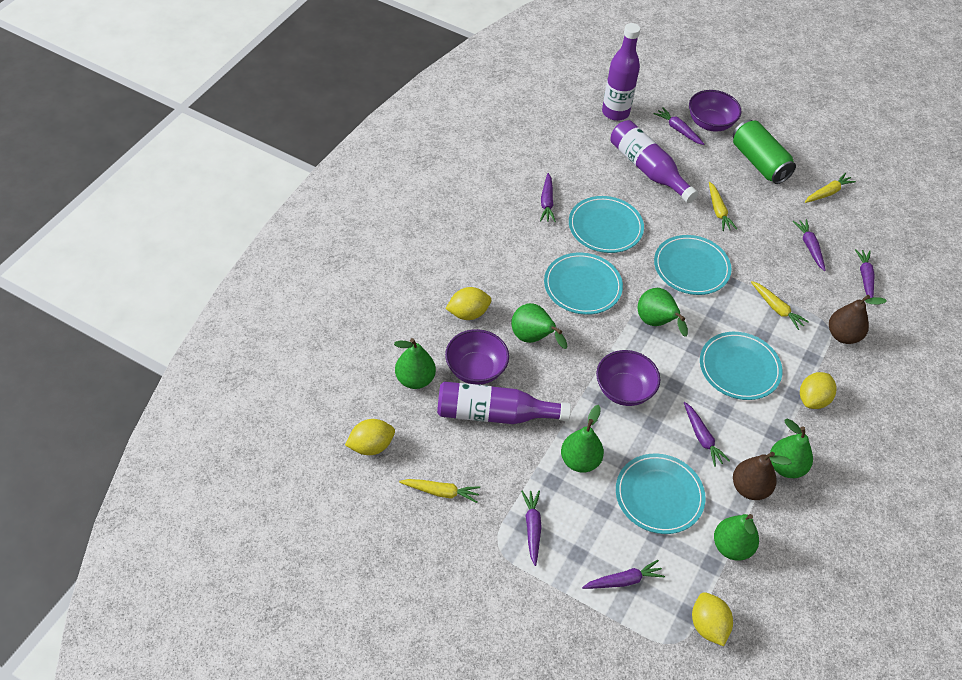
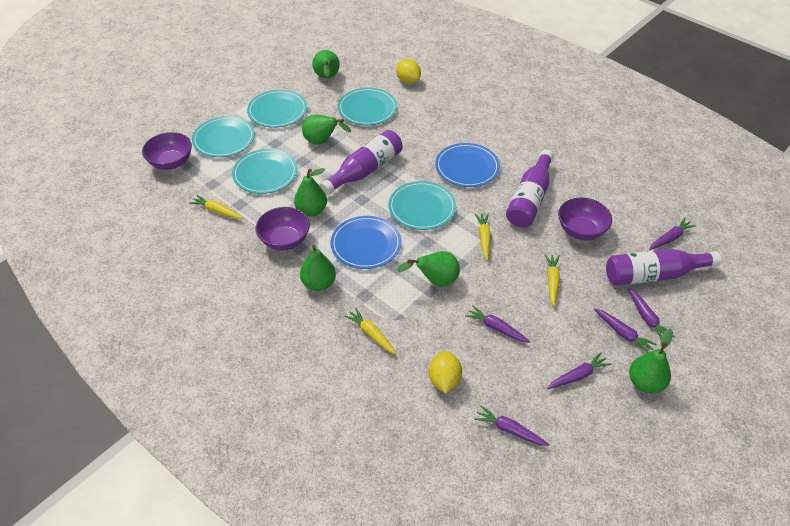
blue plate: 0 -> 2
brown pear: 2 -> 0
green can: 1 -> 0
purple carrot: 7 -> 6
yellow lemon: 4 -> 2

